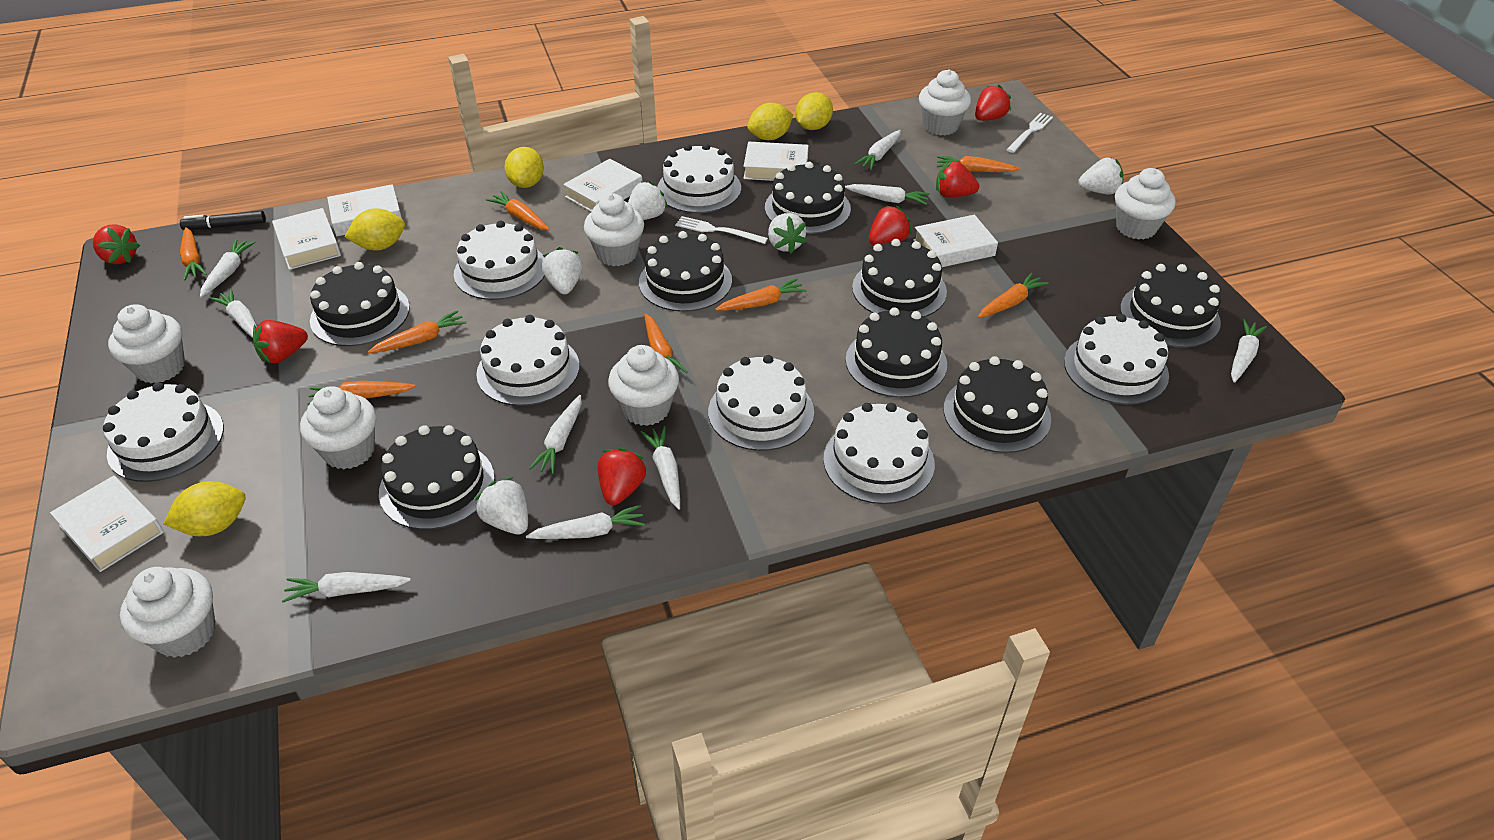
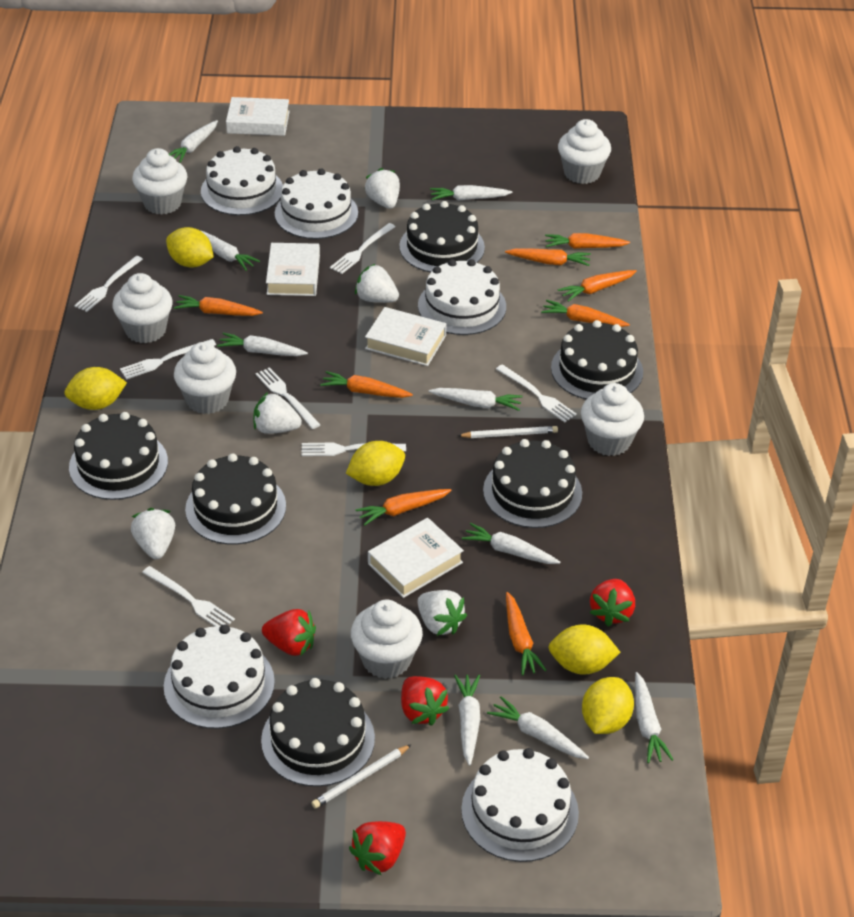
black cake: 8 -> 6
black marker: 1 -> 0
red strawberry: 6 -> 4
white book: 6 -> 4
white cake: 7 -> 5
white cupcake: 7 -> 6
white fork: 2 -> 7
white pencil: 0 -> 2

